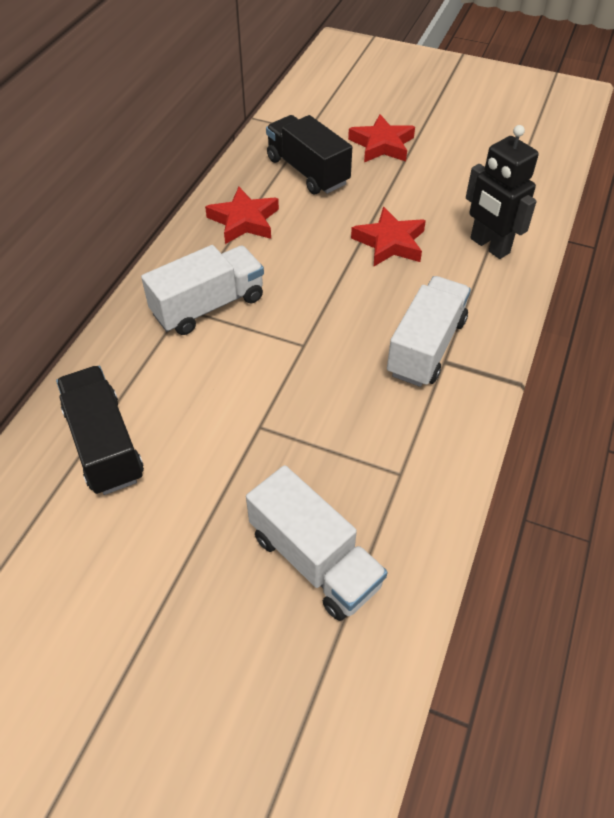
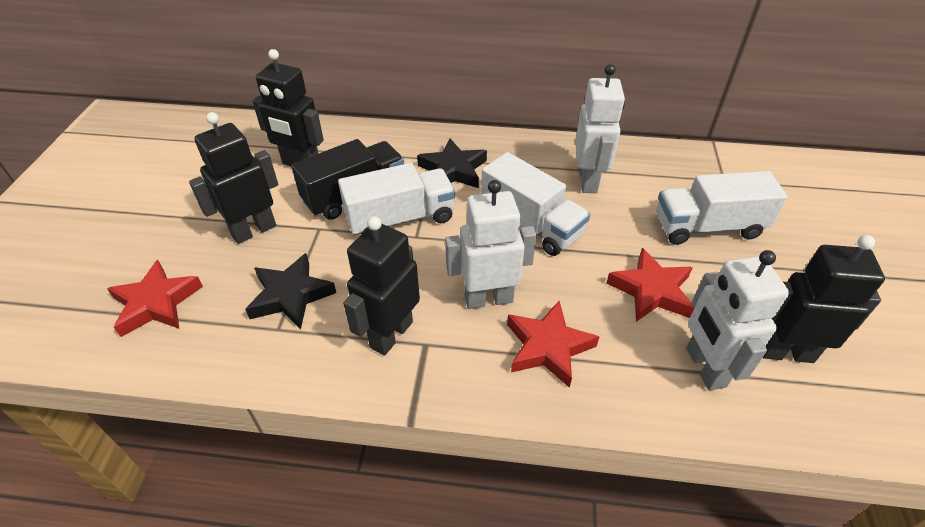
black robot: 1 -> 4
black star: 0 -> 2
black truck: 2 -> 1
white robot: 0 -> 3

